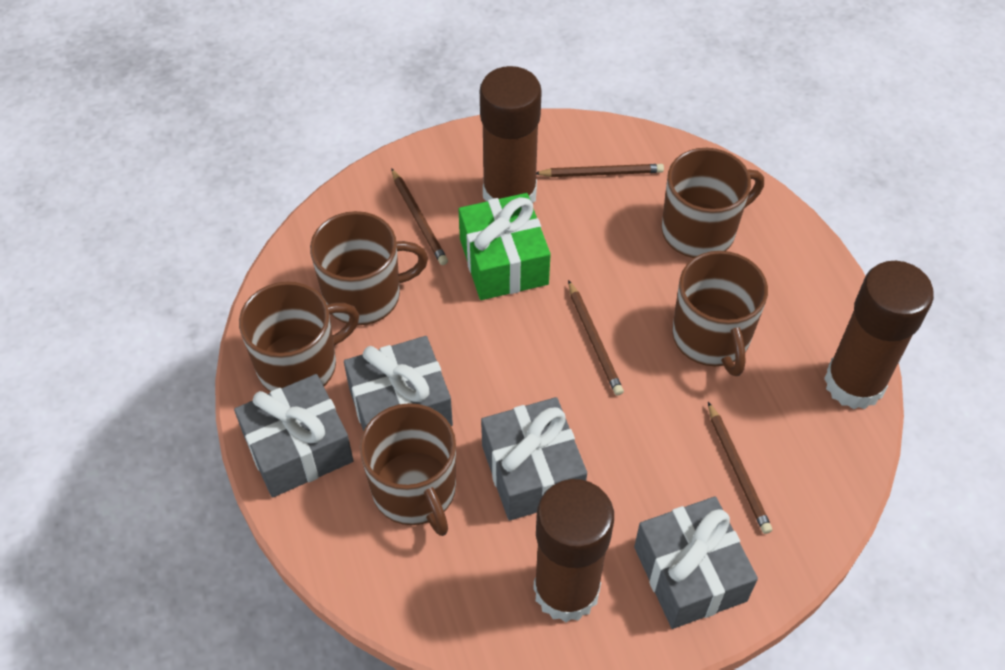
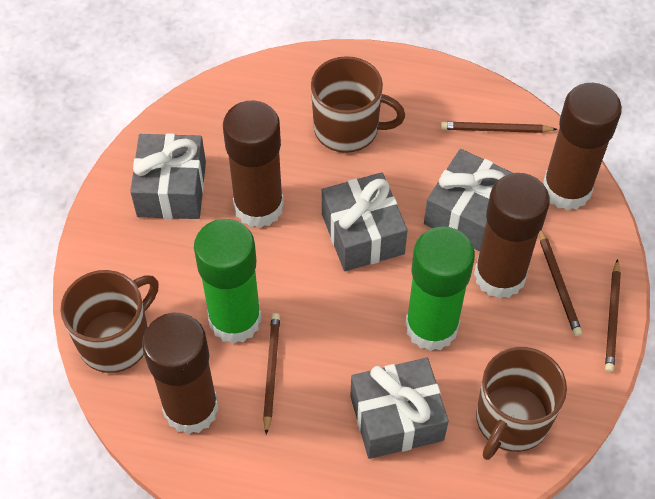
brown glue stick: 3 -> 4
brown mug: 5 -> 3
green gift: 1 -> 0
green glue stick: 0 -> 2

